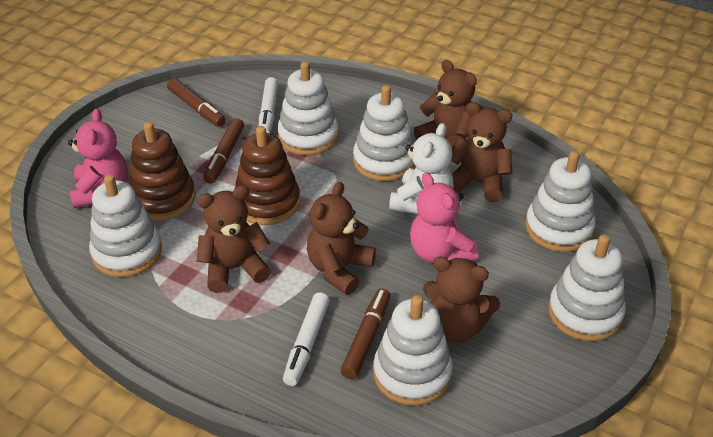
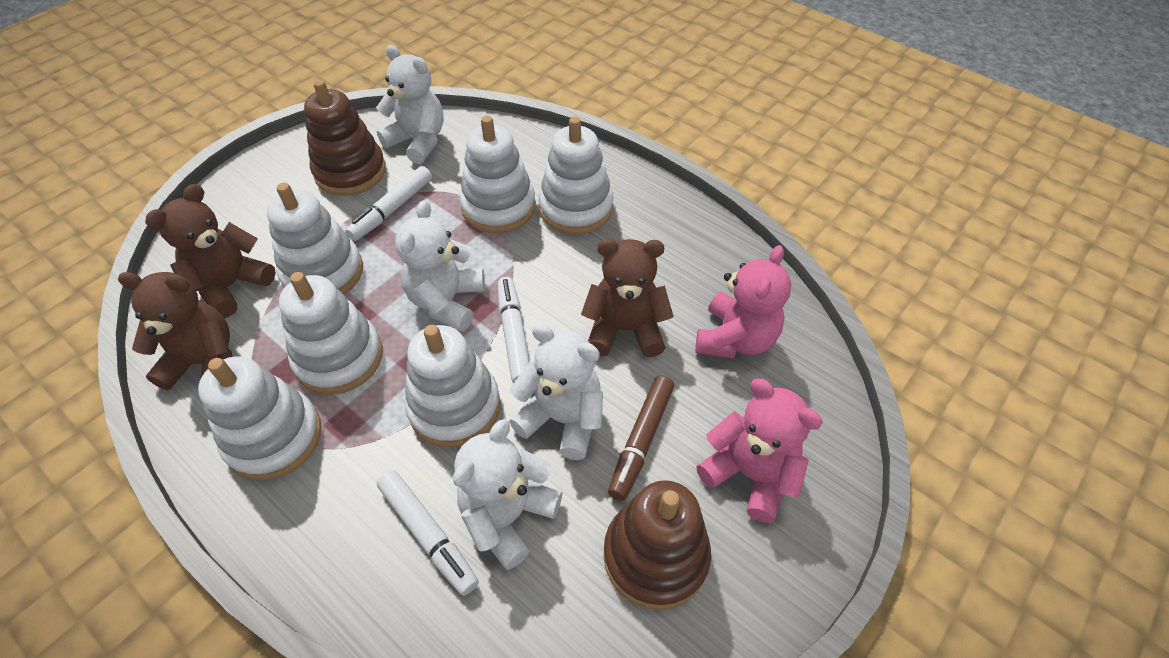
brown marker: 3 -> 1
brown teddy bear: 5 -> 3
white marker: 2 -> 3
white teddy bear: 1 -> 4

